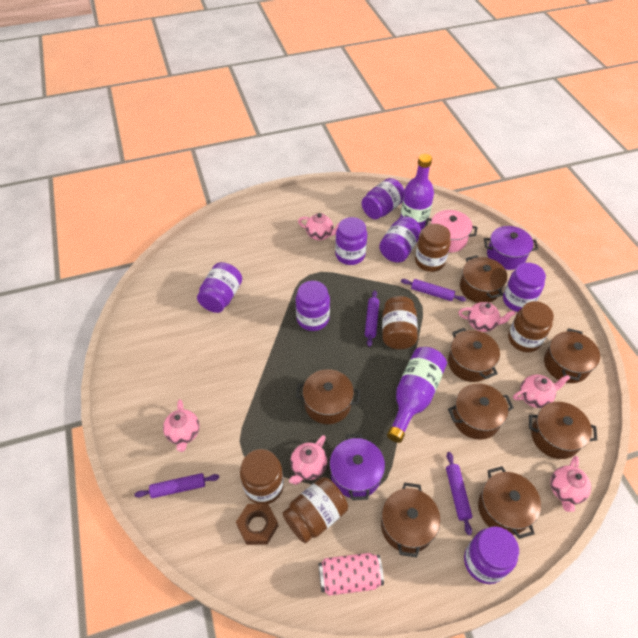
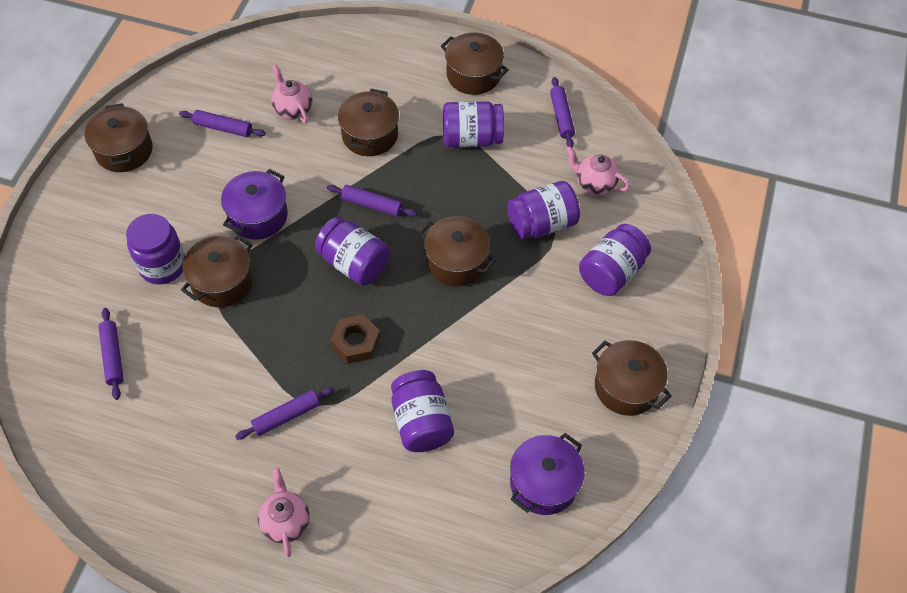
brown jar: 5 -> 0
brown pot: 8 -> 6
pink can: 1 -> 0
pink pot: 1 -> 0
pink teapot: 6 -> 3
purple bottle: 2 -> 0
purple jar: 7 -> 6
purple rolling pin: 4 -> 5

